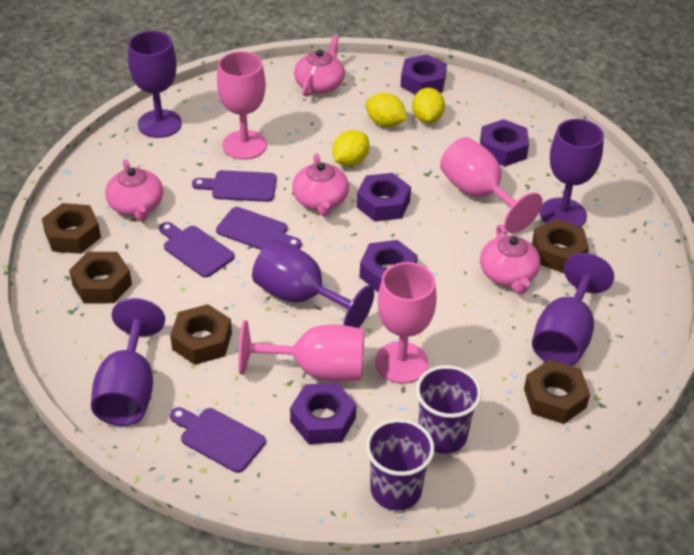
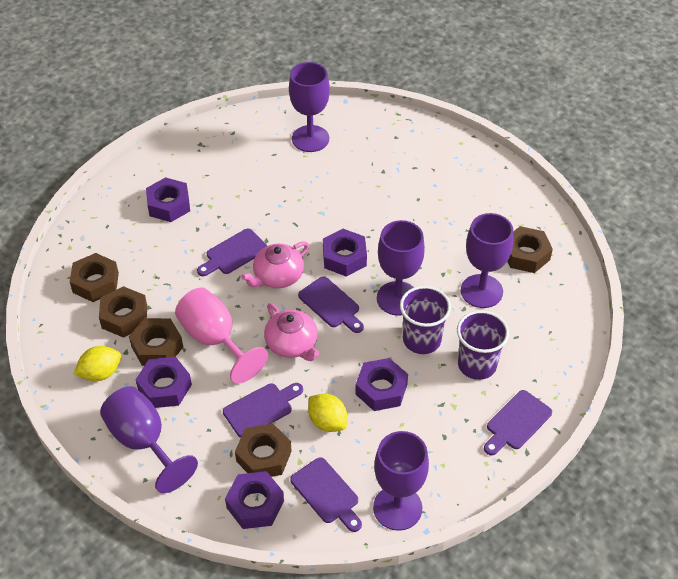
pink goblet: 4 -> 1
pink teapot: 4 -> 2
purple cutting board: 4 -> 5
yellow lemon: 3 -> 2

